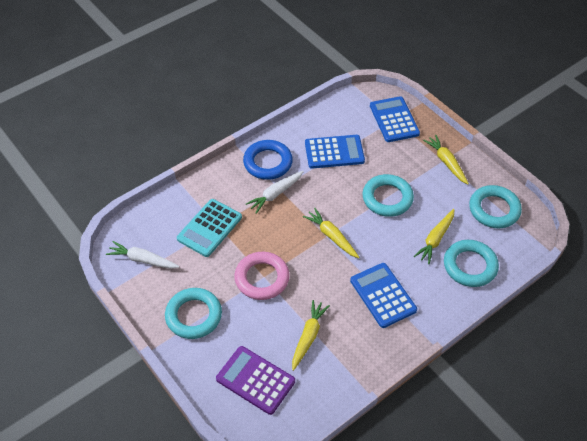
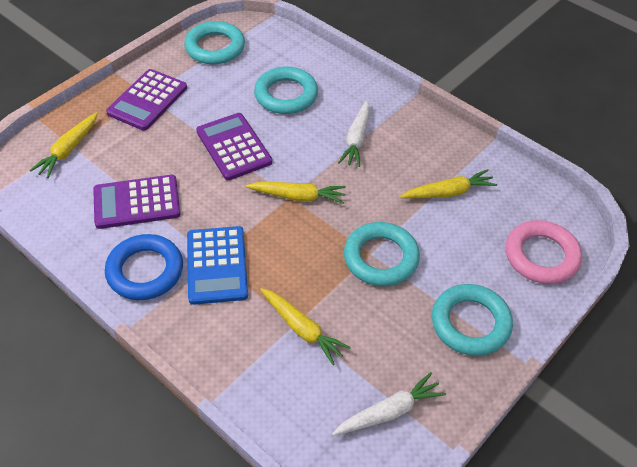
blue calculator: 3 -> 1
purple calculator: 1 -> 3
turquoise calculator: 1 -> 0

